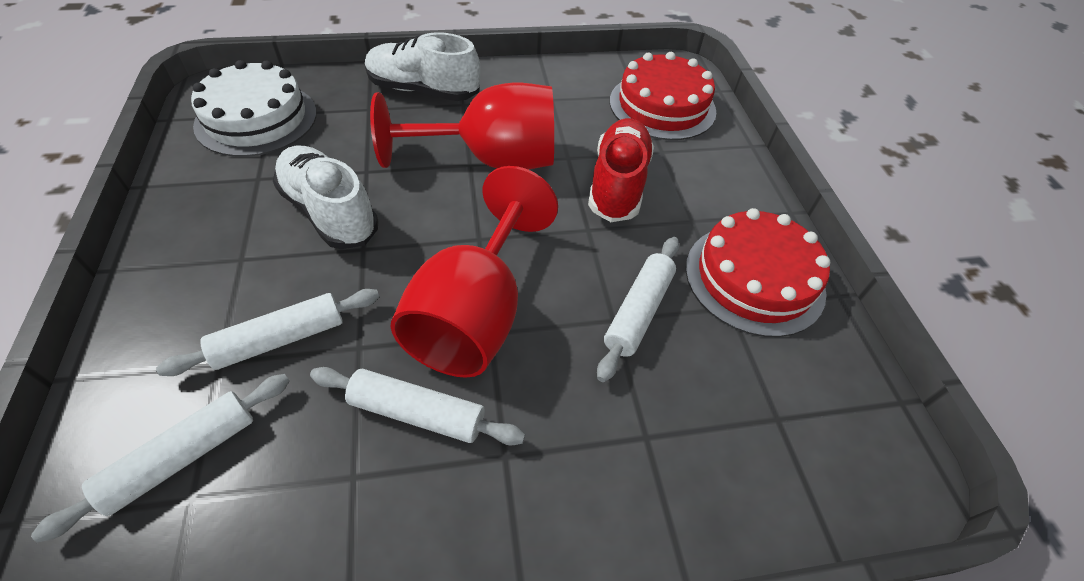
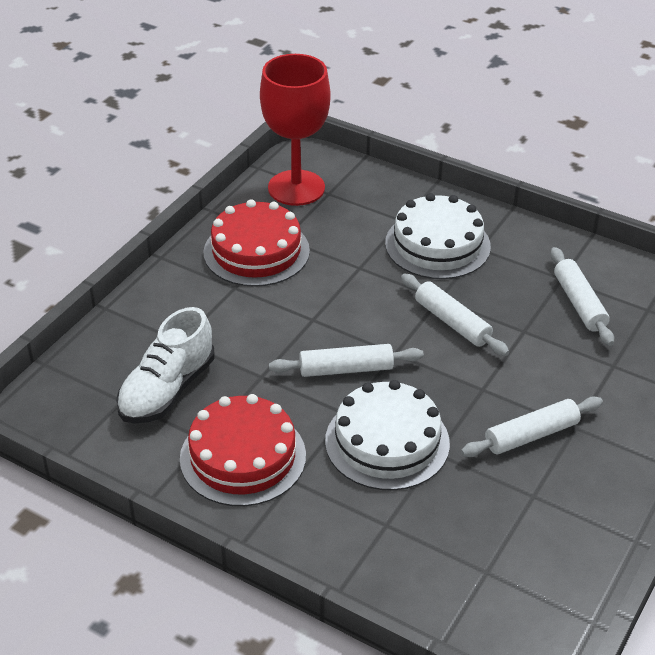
red goblet: 2 -> 1
red shoe: 1 -> 0
white cake: 1 -> 2
white shoe: 2 -> 1

